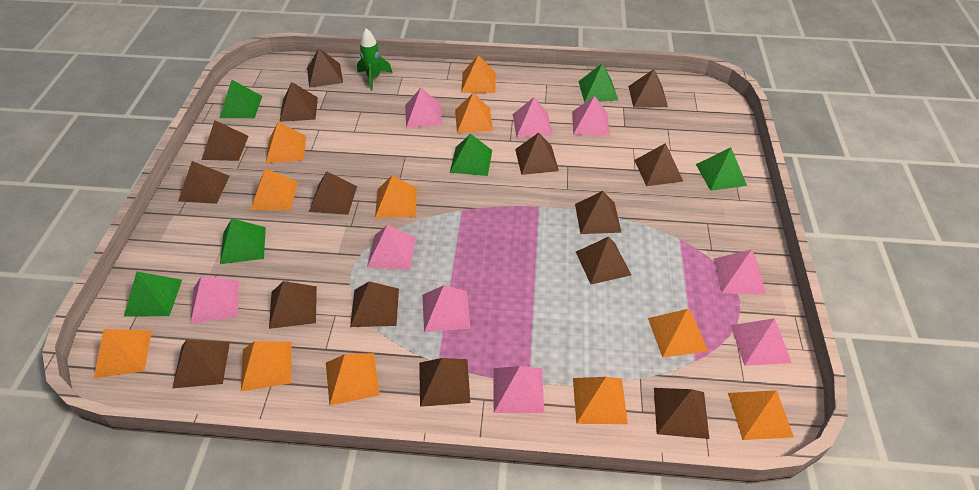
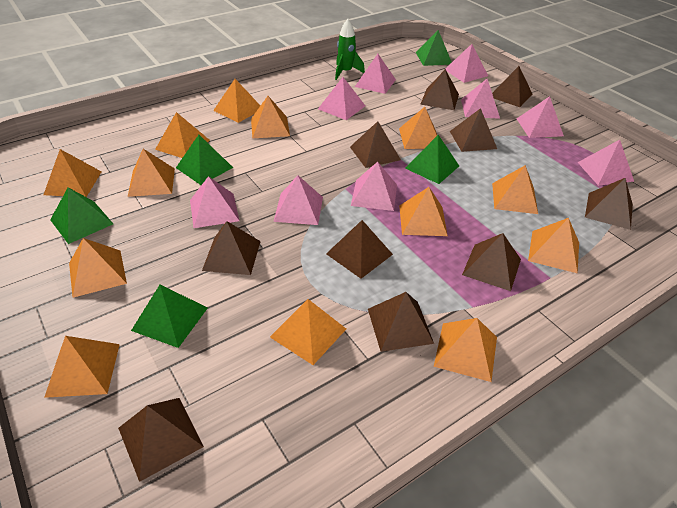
brown pyramid: 15 -> 10
green pyramid: 6 -> 5
orange pyramid: 11 -> 13

